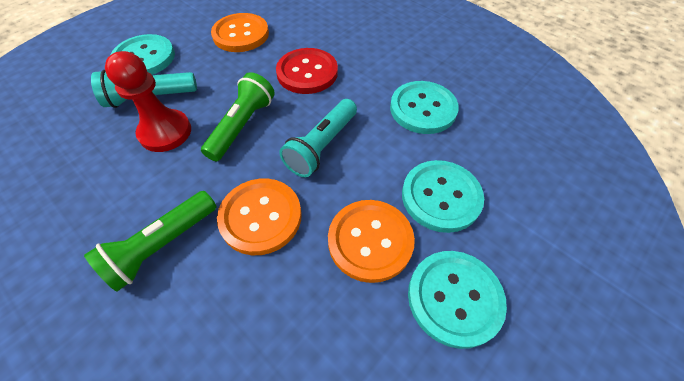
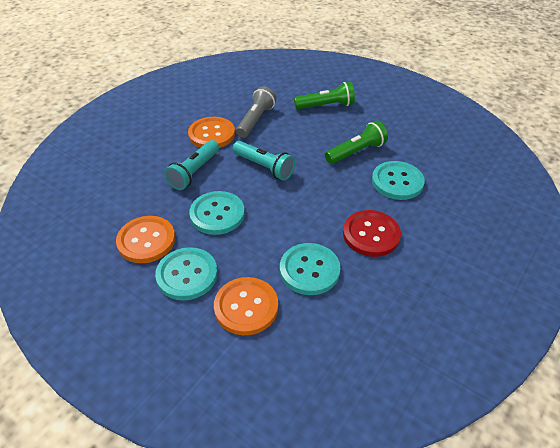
grey flashlight: 0 -> 1
red pawn: 1 -> 0

